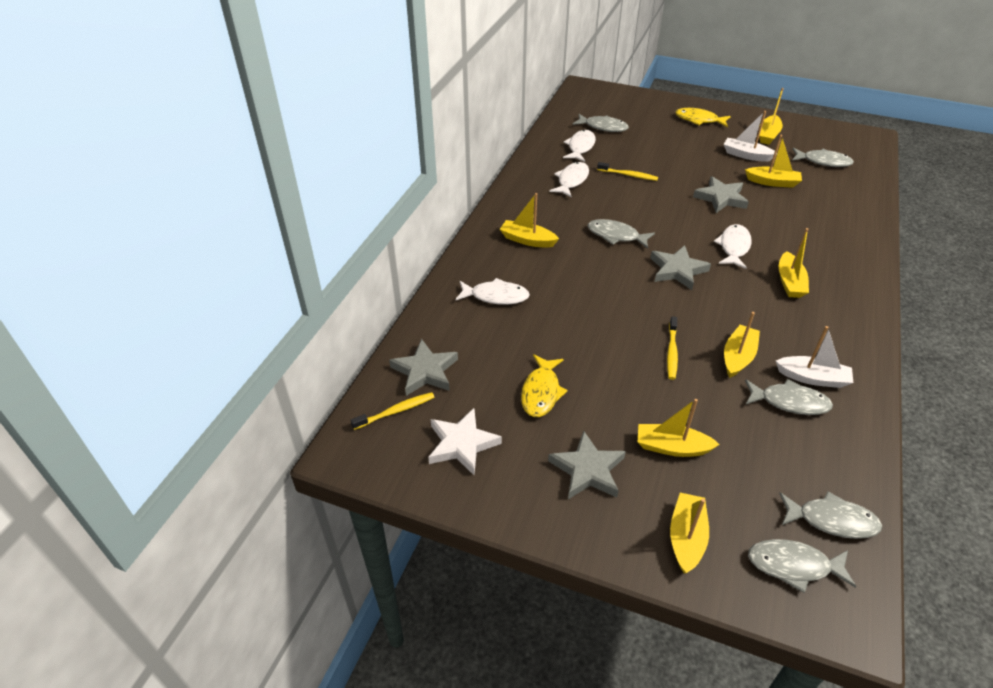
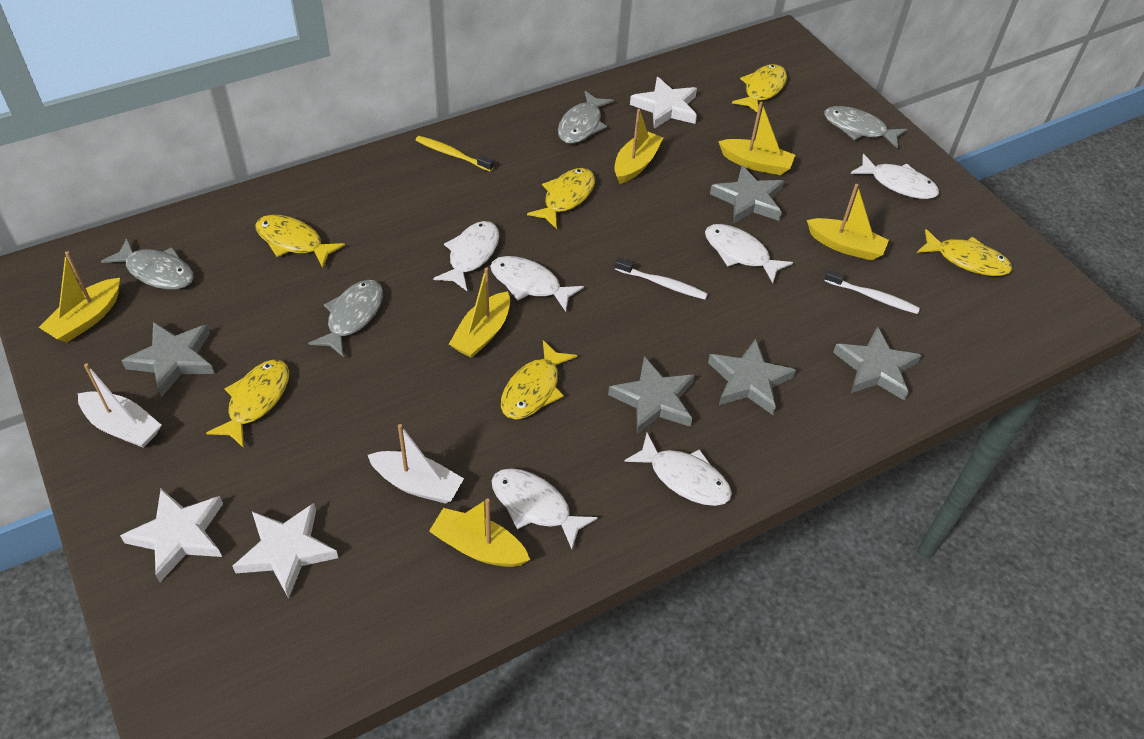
grey fish: 6 -> 4
grey star: 4 -> 5
white fish: 4 -> 6
white star: 1 -> 3
white toothbrush: 0 -> 2
yellow boat: 7 -> 6
yellow fish: 2 -> 6
yellow toothbrush: 3 -> 1

